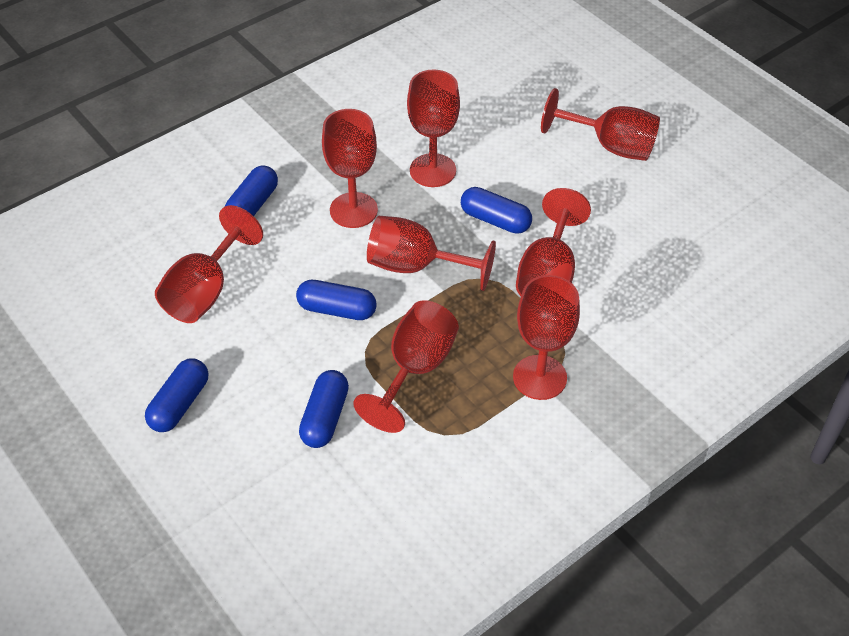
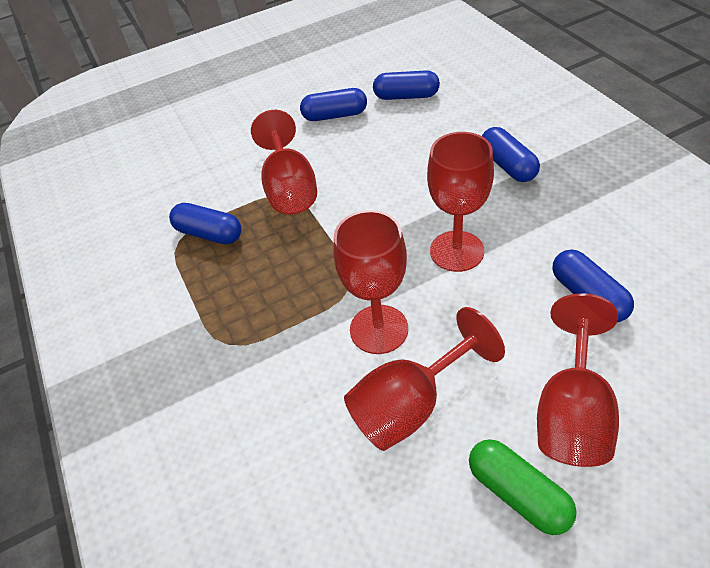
green capsule: 0 -> 1
red goblet: 8 -> 5

